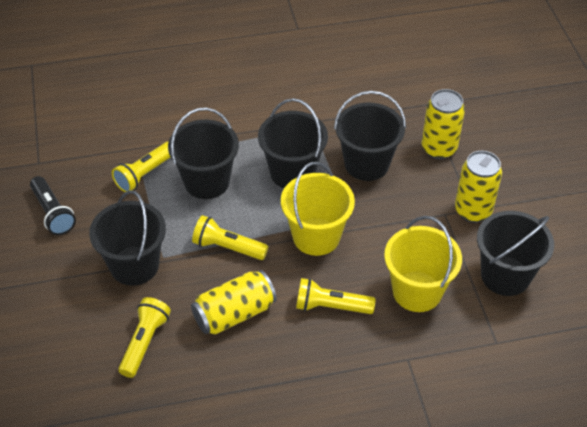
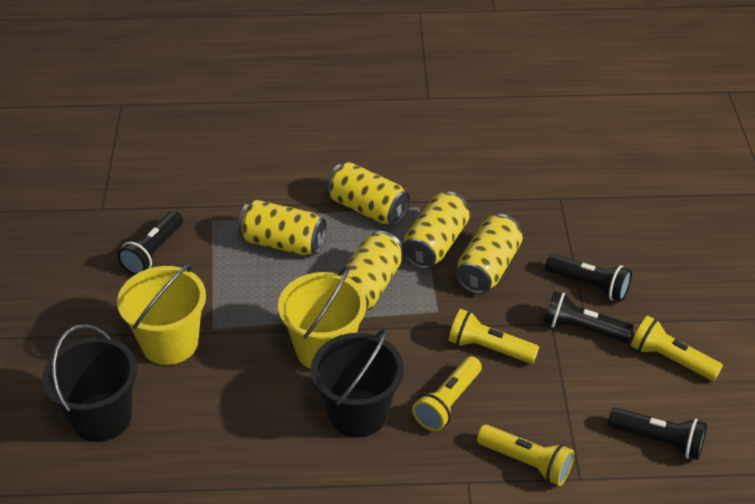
black bucket: 5 -> 2
black flashlight: 1 -> 4
yellow can: 3 -> 5

